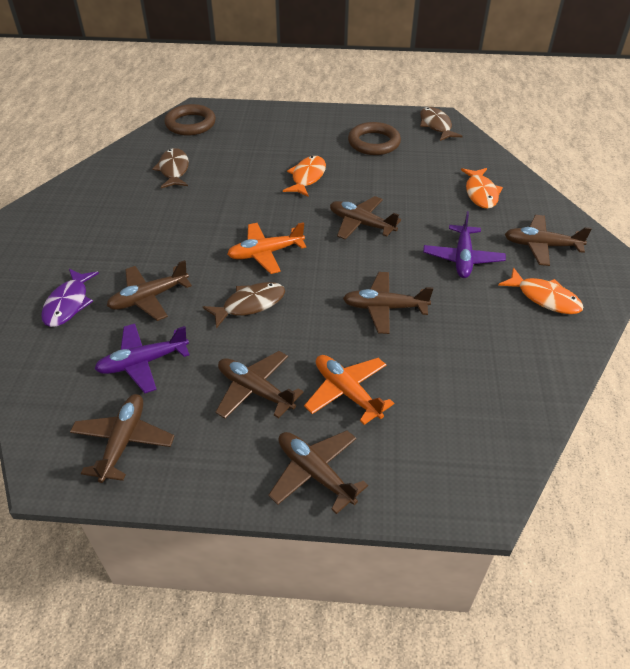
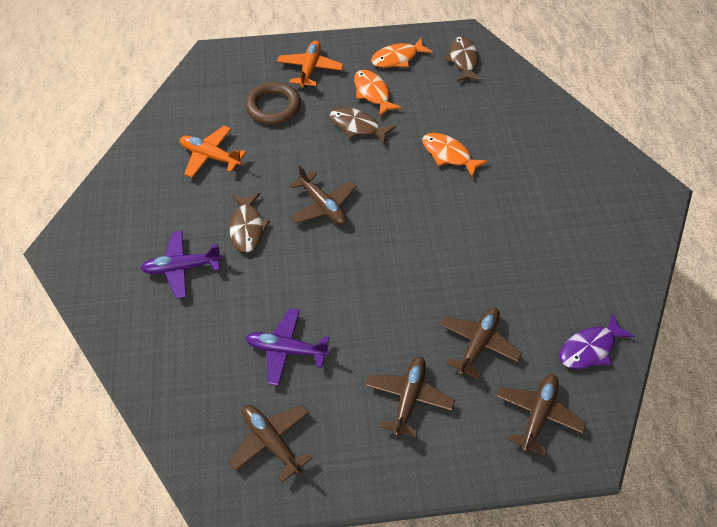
brown plane: 7 -> 5
brown ring: 2 -> 1

